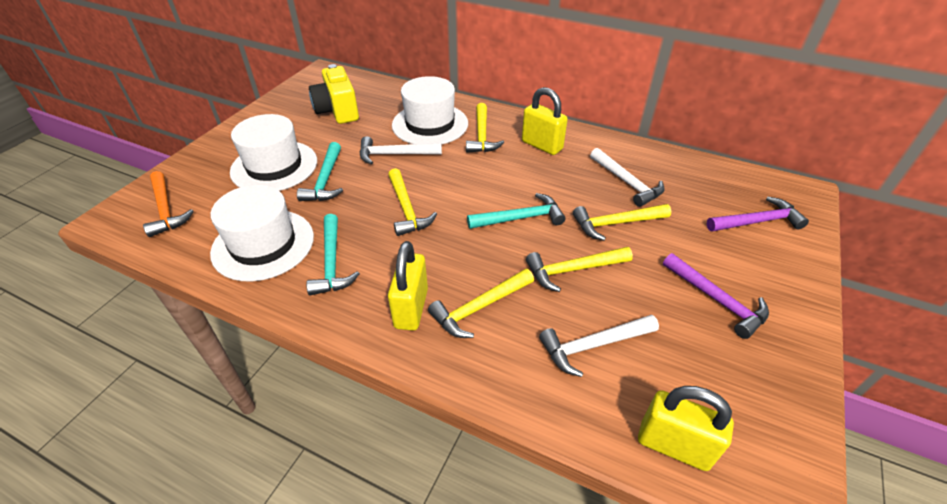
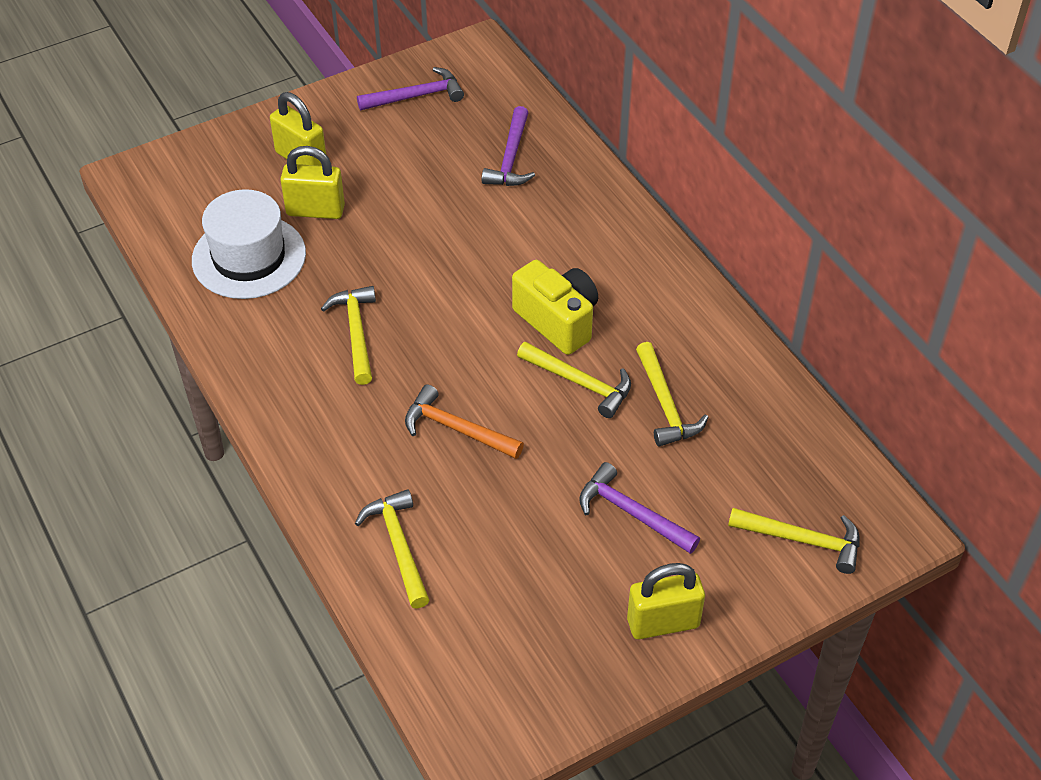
purple hammer: 2 -> 3
turquoise hammer: 3 -> 0
white hammer: 3 -> 0
white hat: 3 -> 1

